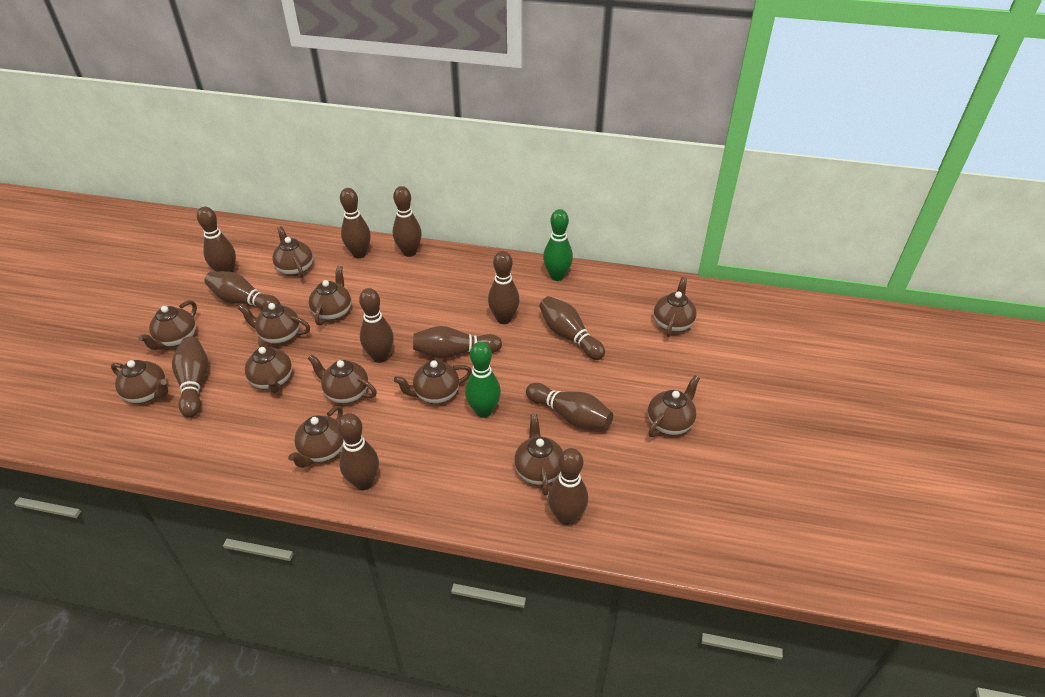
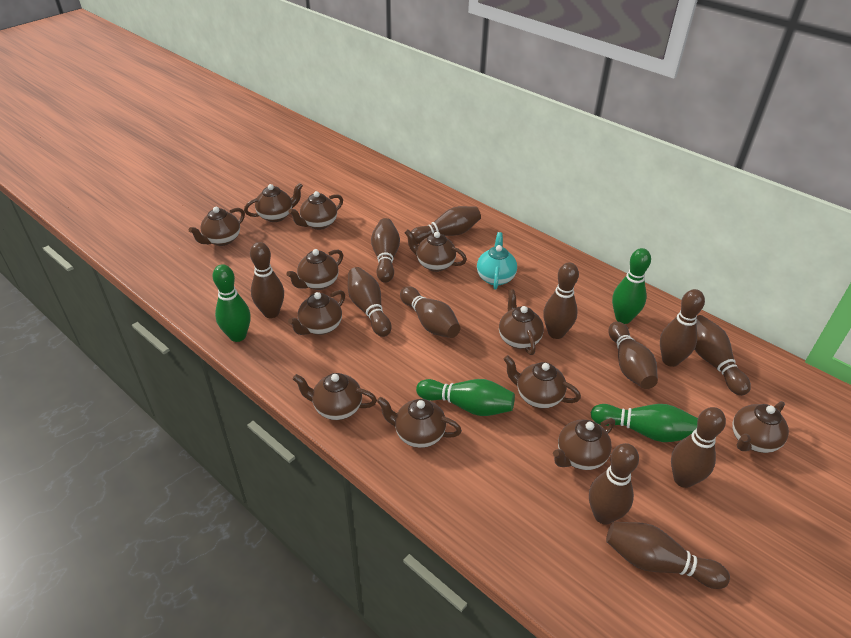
green bowling pin: 2 -> 4
turquoise teapot: 0 -> 1

